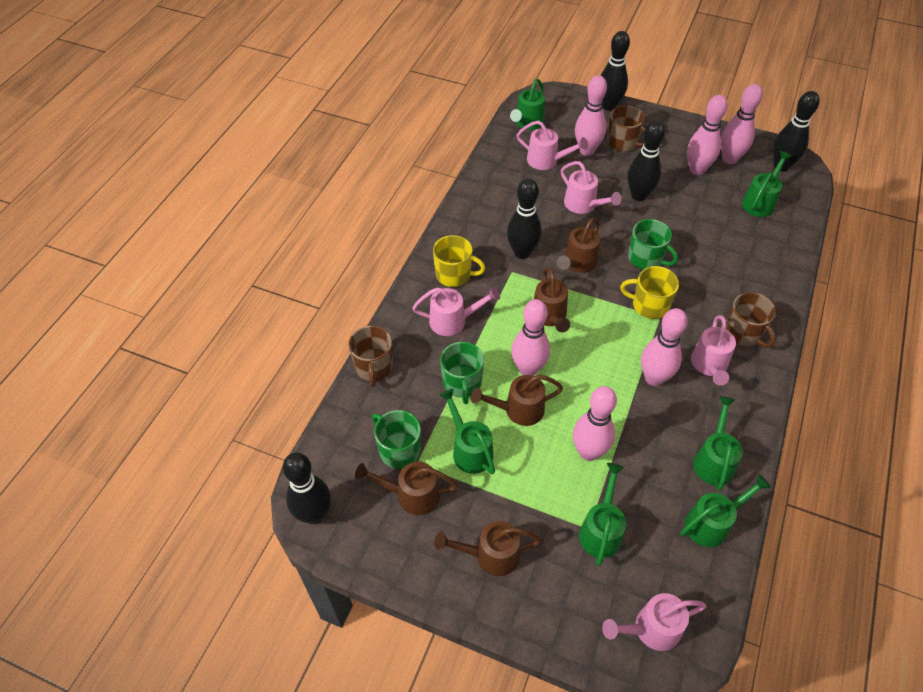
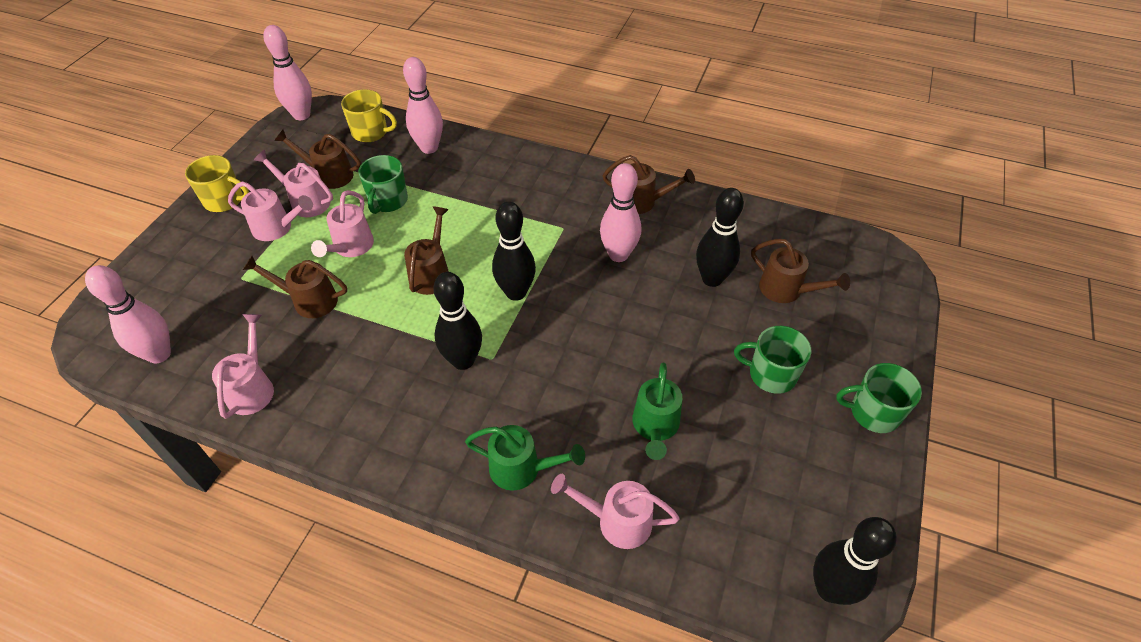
black bowling pin: 5 -> 4
brown mug: 3 -> 0
green watering can: 6 -> 2
pink bowling pin: 6 -> 4

